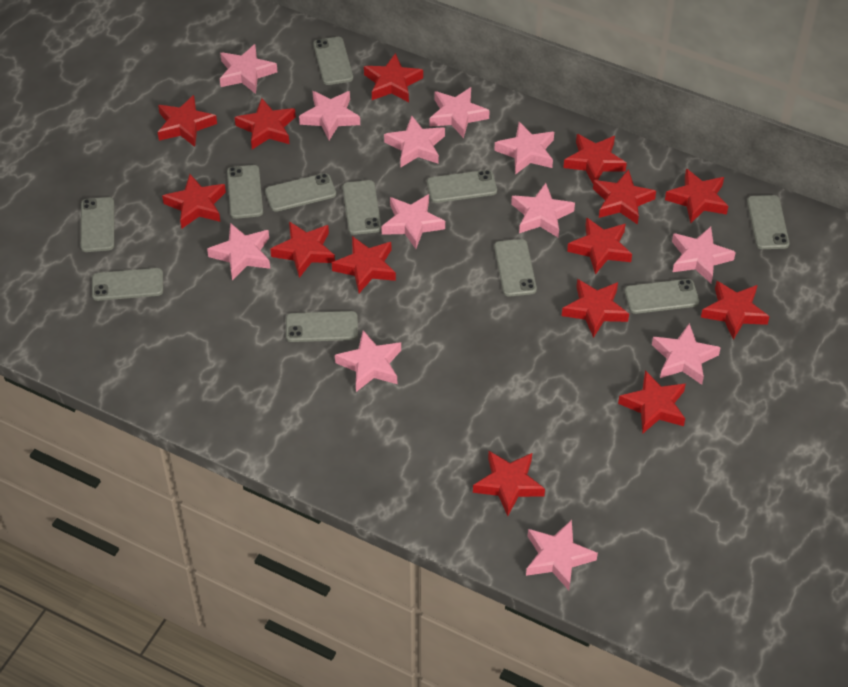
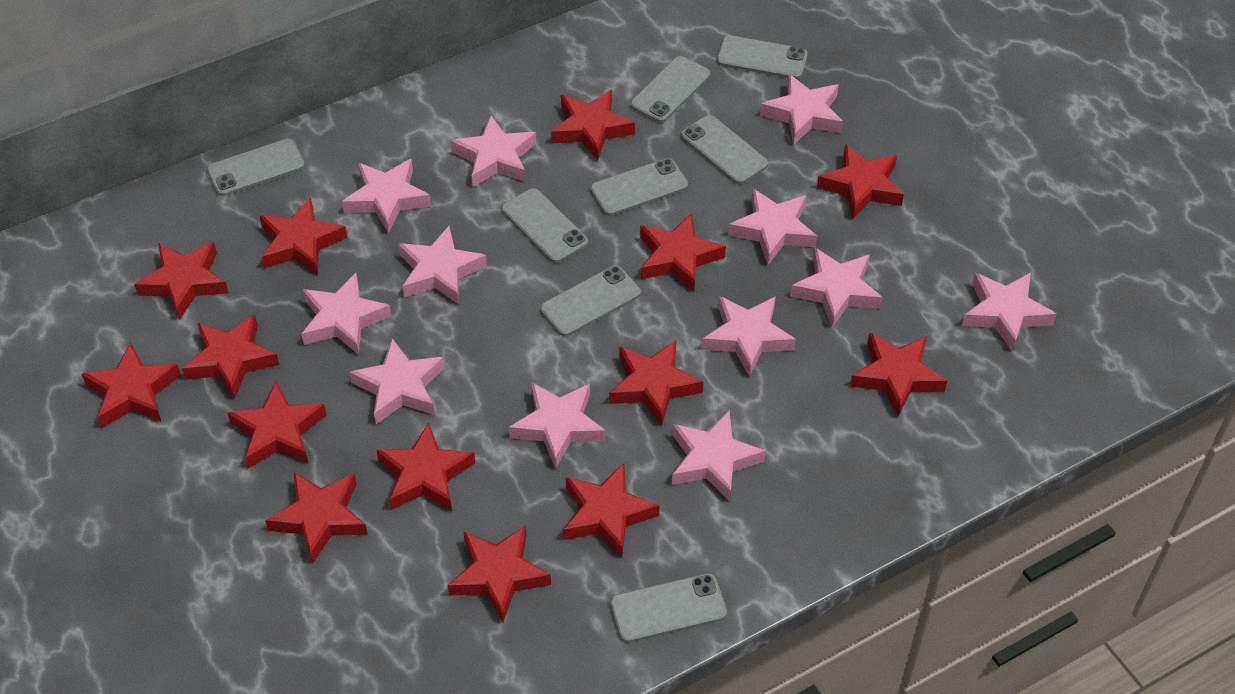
grey phone: 11 -> 8

